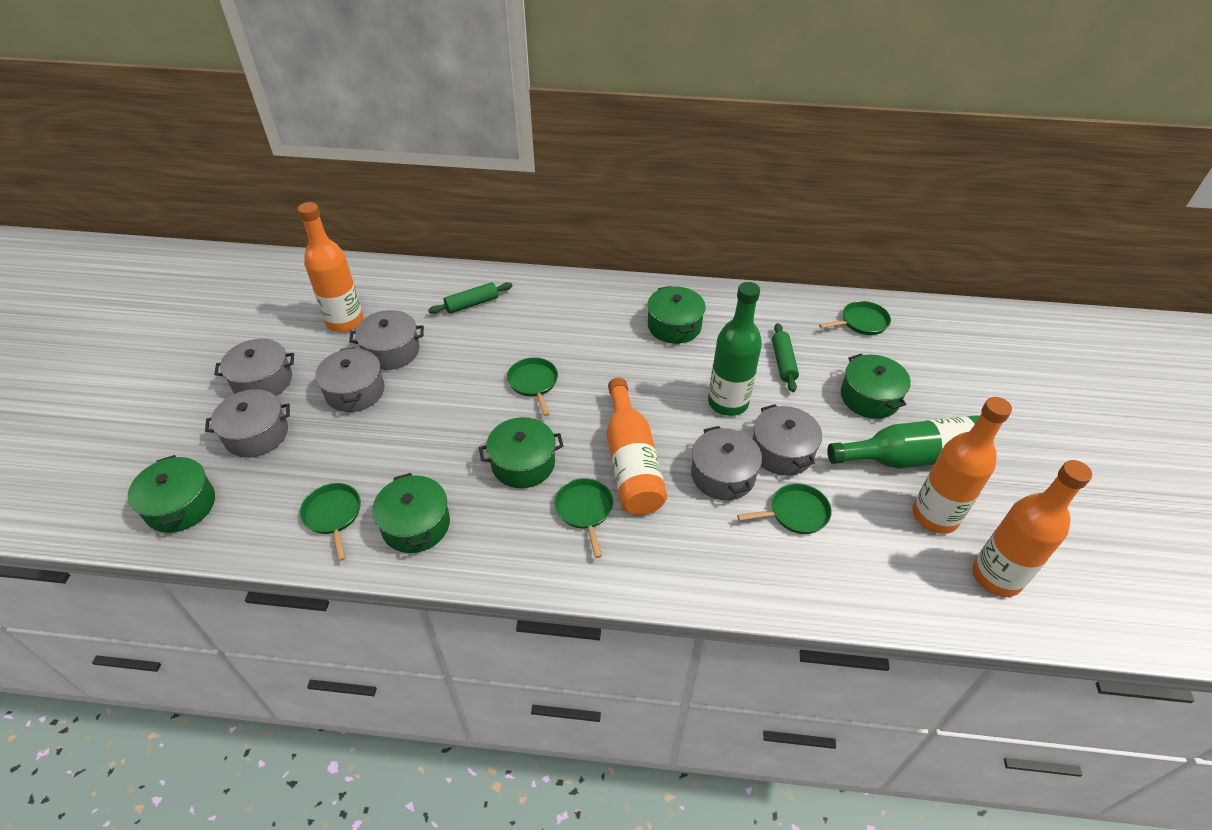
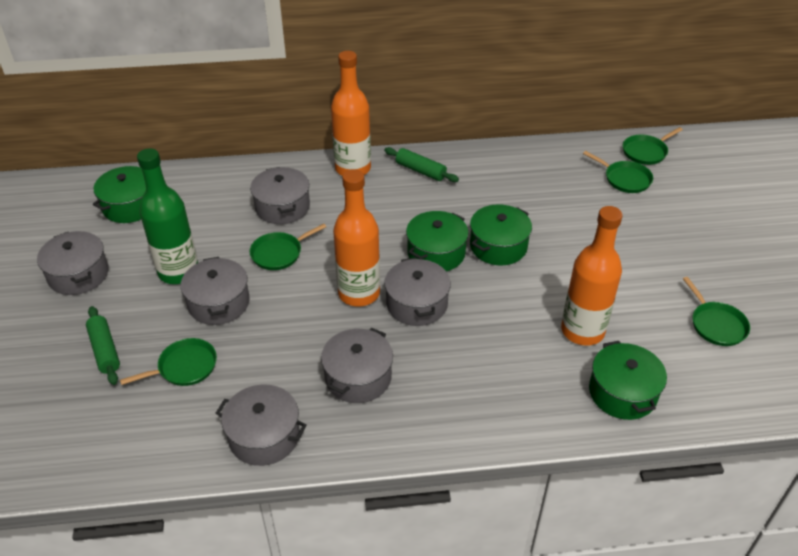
green bottle: 2 -> 1
green pot: 5 -> 4
orange bottle: 4 -> 3

